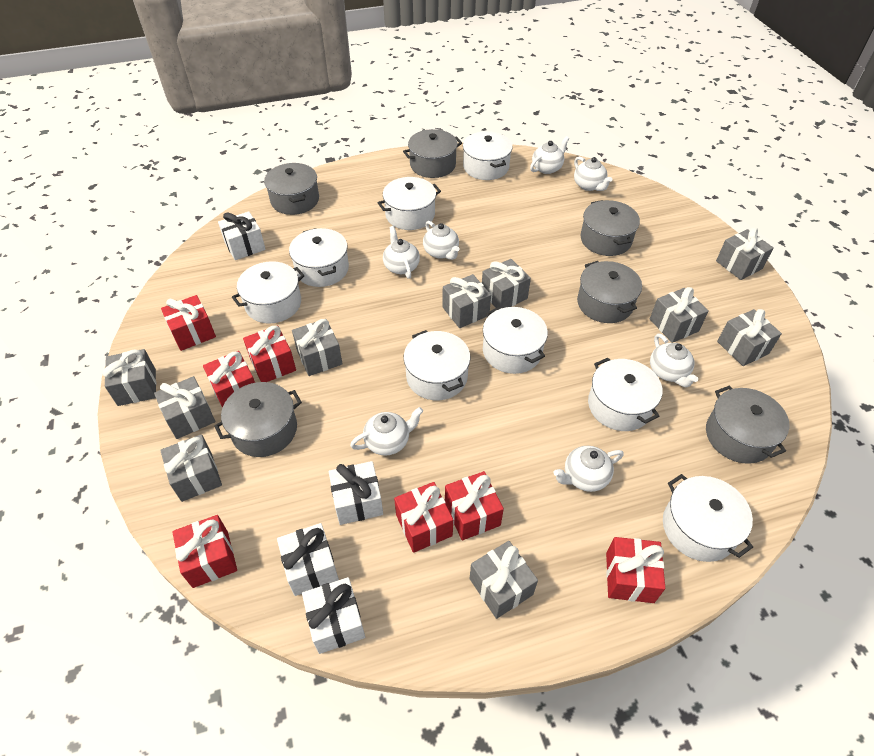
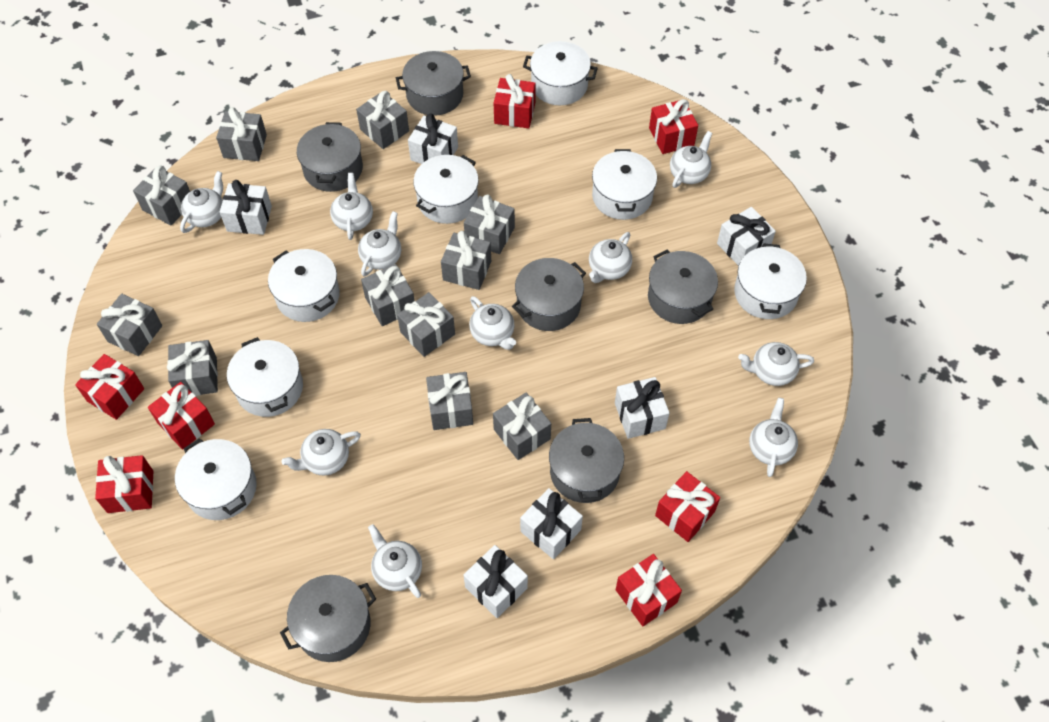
grey gift: 10 -> 11
white gift: 4 -> 6
white pot: 8 -> 7
white teapot: 7 -> 10

